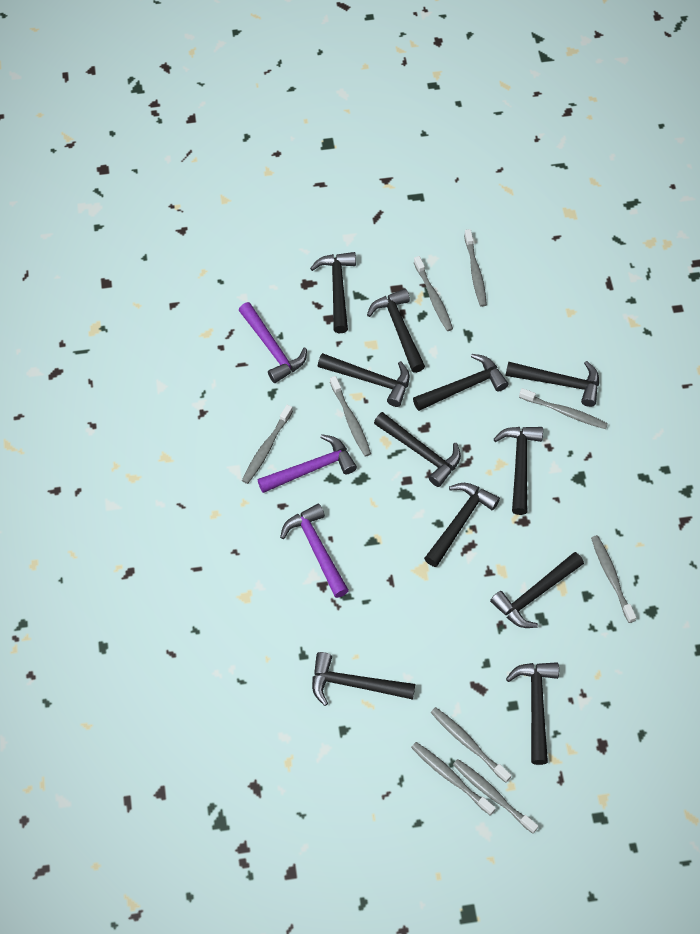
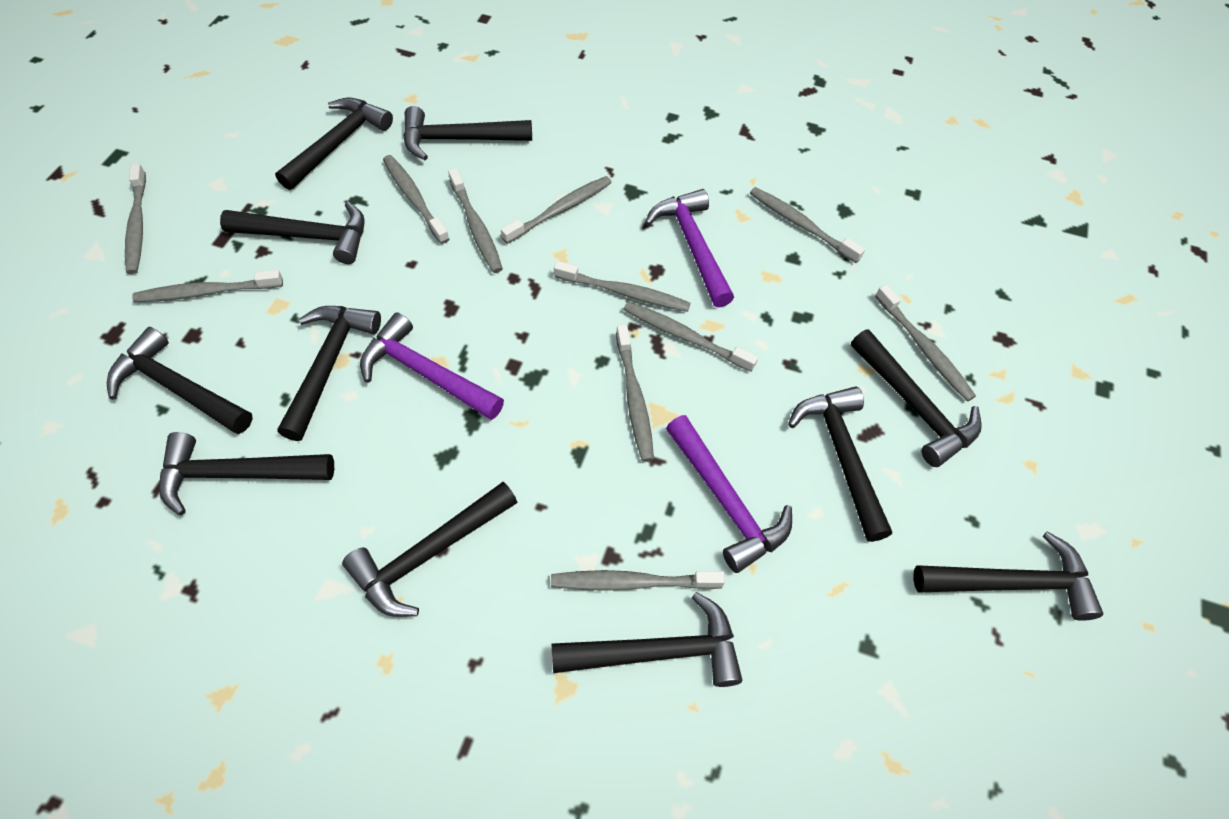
grey toothbrush: 9 -> 11

